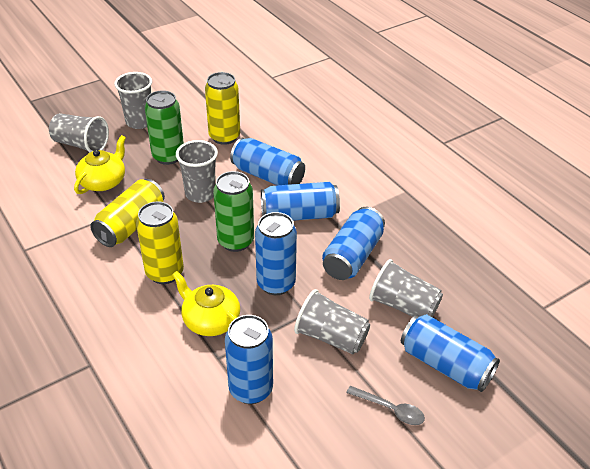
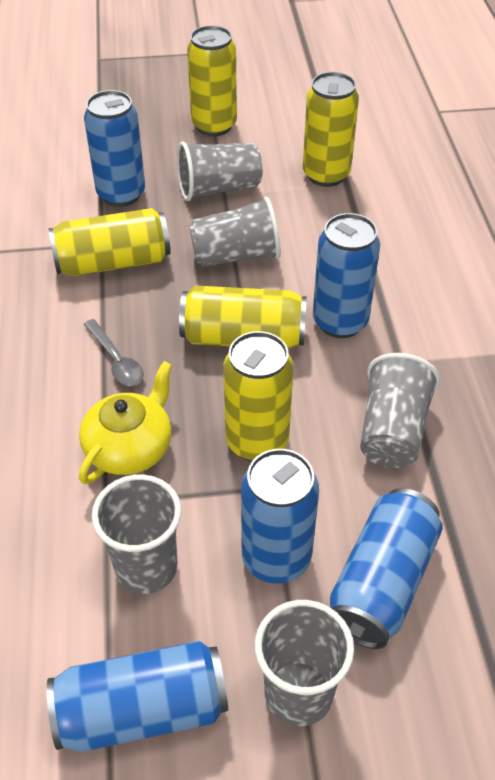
blue can: 6 -> 5
green can: 2 -> 0
yellow can: 3 -> 5
yellow teapot: 2 -> 1

